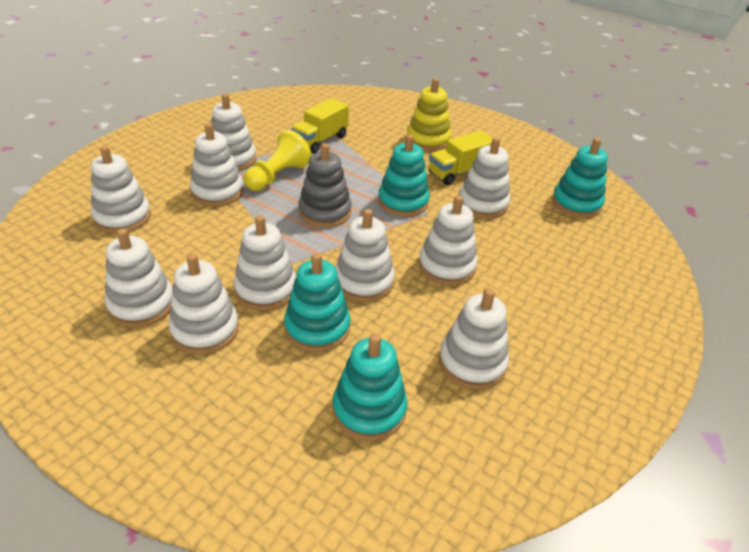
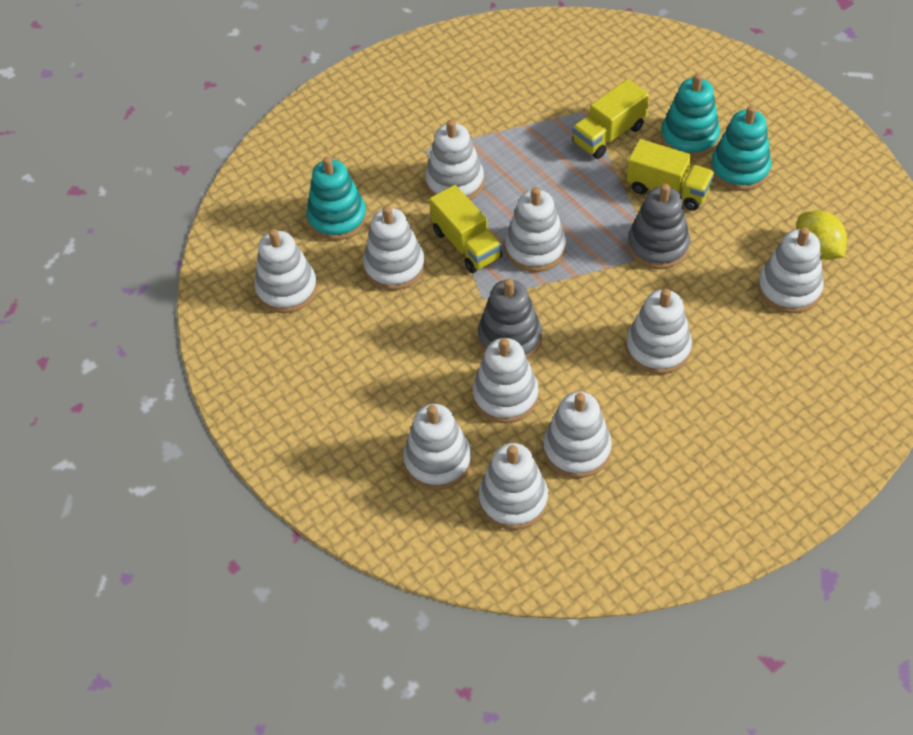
grey stacking toy: 1 -> 2
turquoise stacking toy: 4 -> 3
yellow lemon: 0 -> 1
yellow pawn: 1 -> 0
yellow stacking toy: 1 -> 0
yellow truck: 2 -> 3

